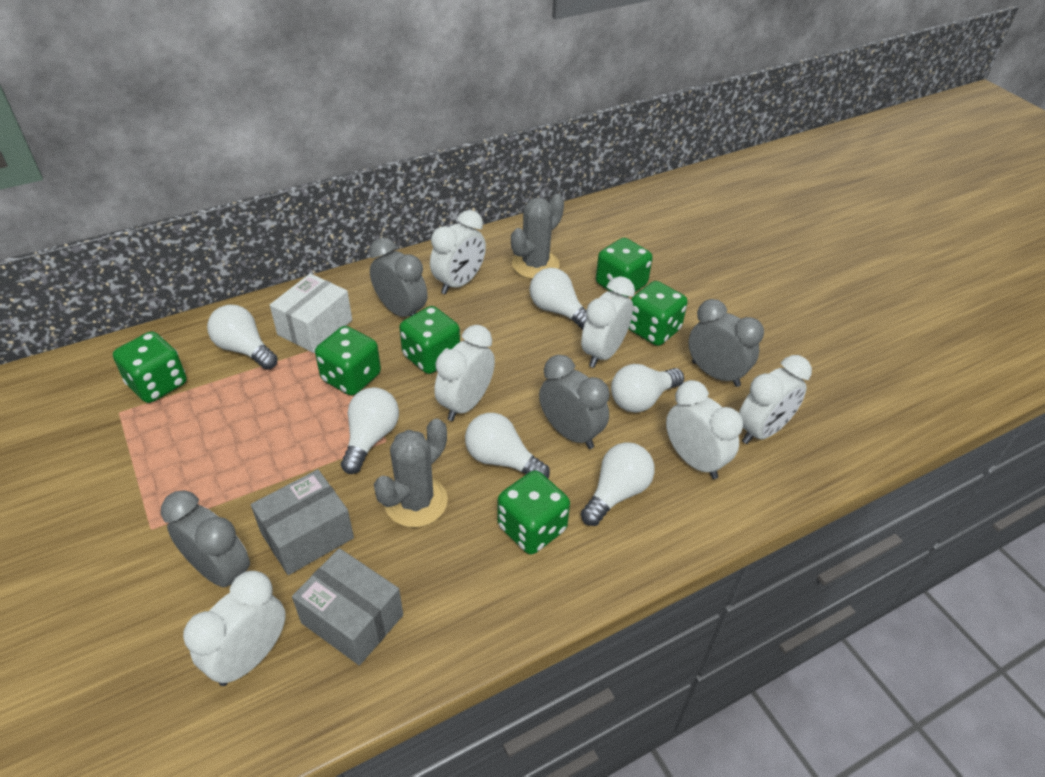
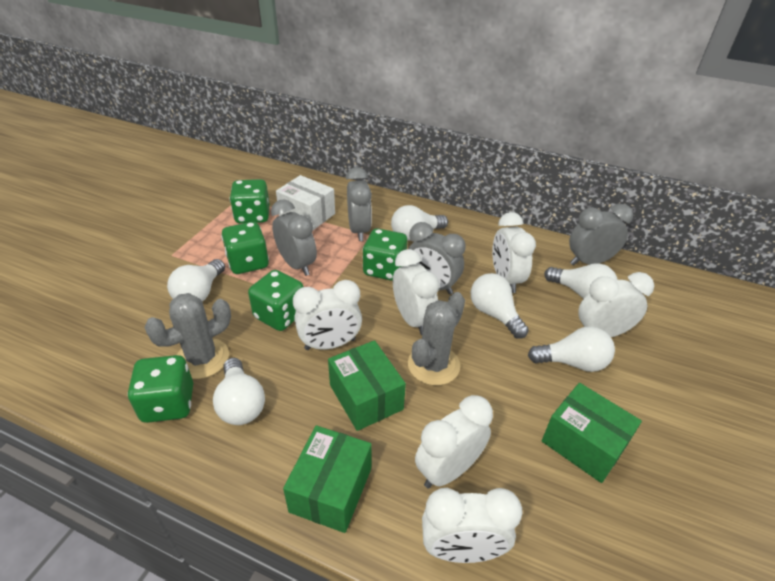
green box: 0 -> 3
green dice: 6 -> 5
grey box: 2 -> 0

